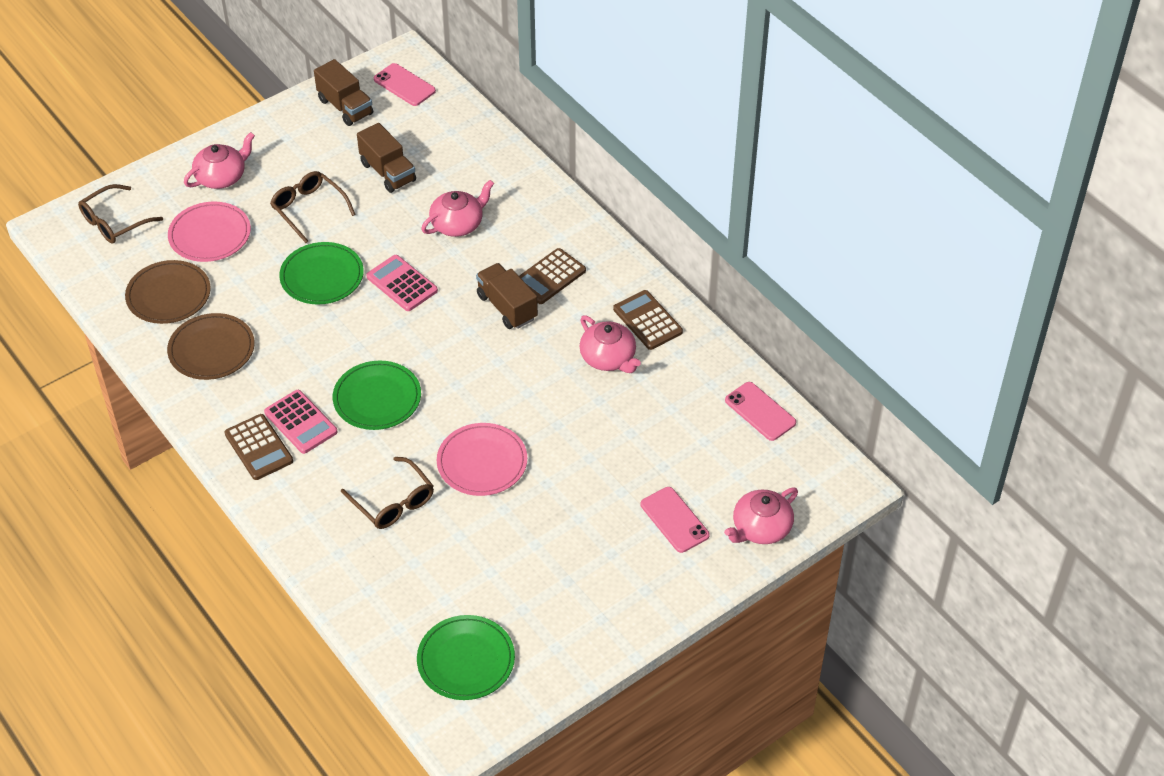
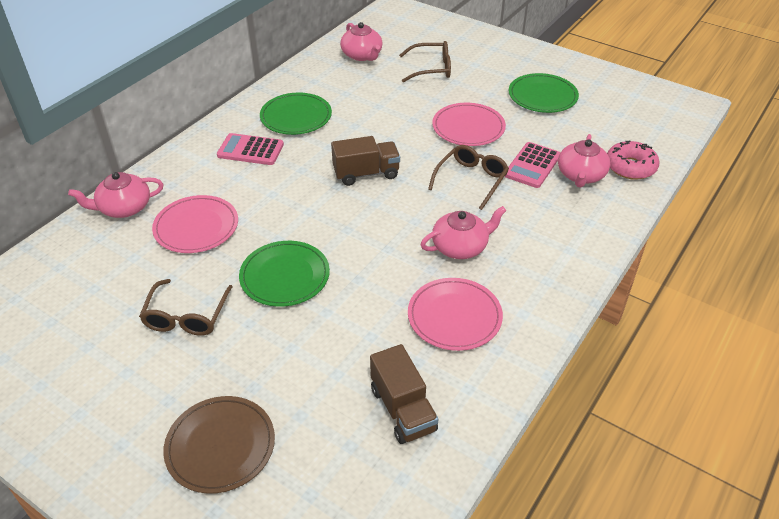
brown calculator: 3 -> 0
brown plate: 2 -> 1
brown truck: 3 -> 2
pink donut: 0 -> 1
pink phone: 3 -> 0
pink plate: 2 -> 3

